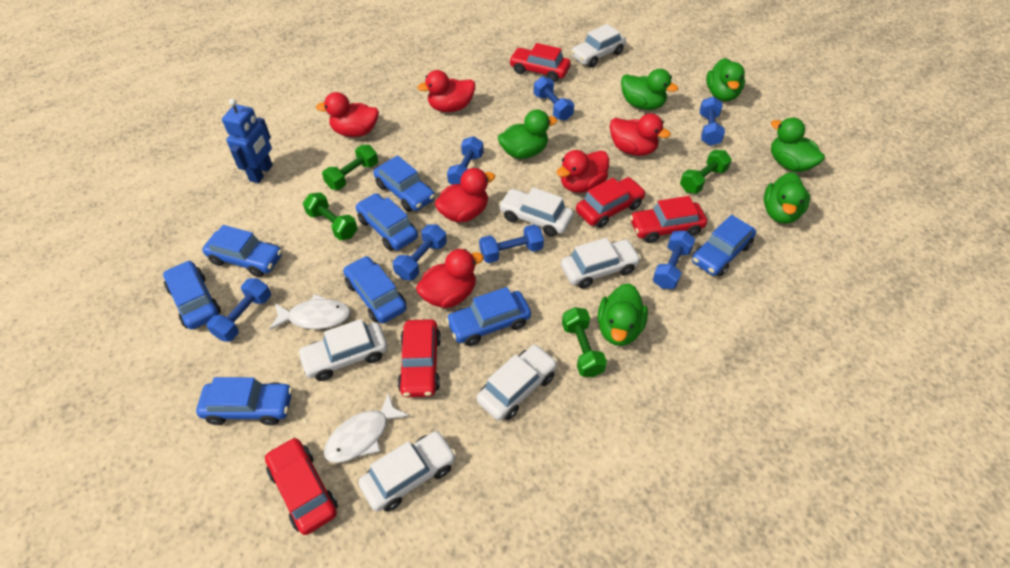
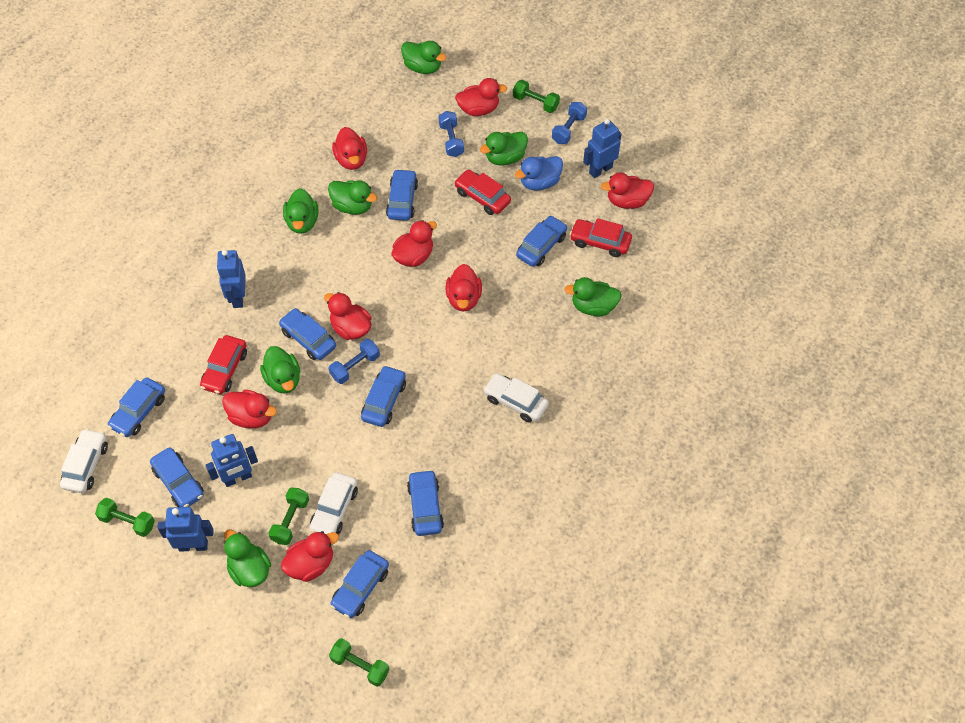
blue duck: 0 -> 1
blue dumbbell: 7 -> 3
blue robot: 1 -> 4
green duck: 6 -> 7
red car: 5 -> 3
red duck: 6 -> 8
white car: 6 -> 3
white fish: 2 -> 0

